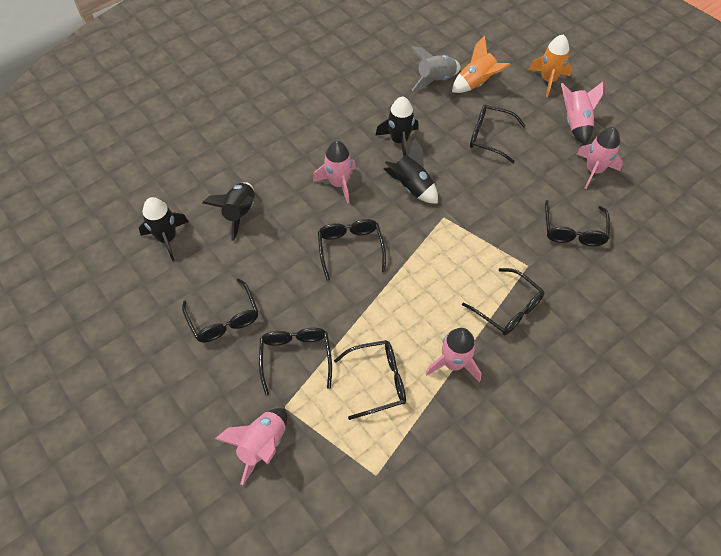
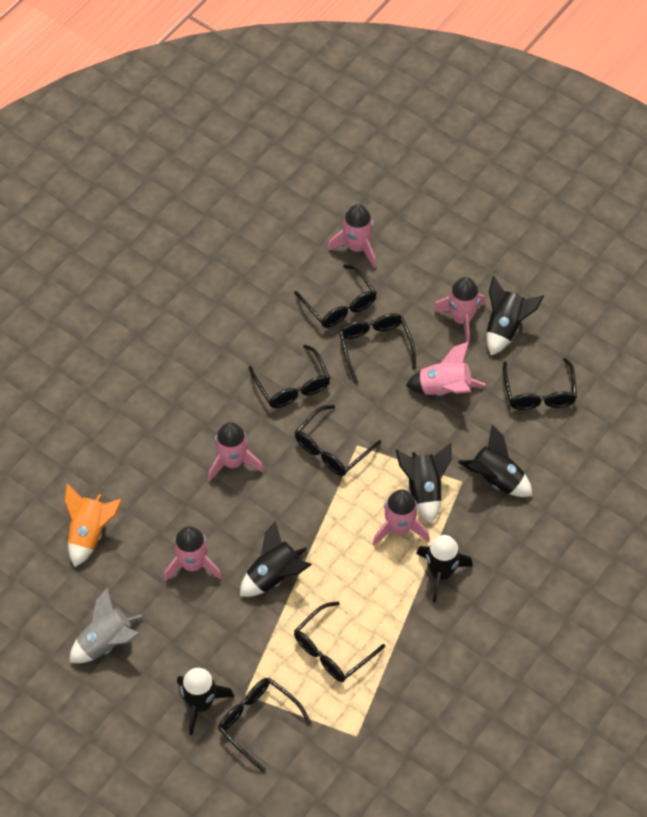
black rocket: 4 -> 6
orange rocket: 2 -> 1
pink rocket: 5 -> 6

